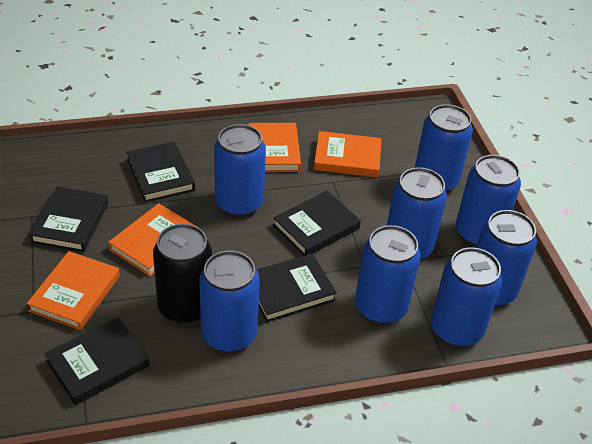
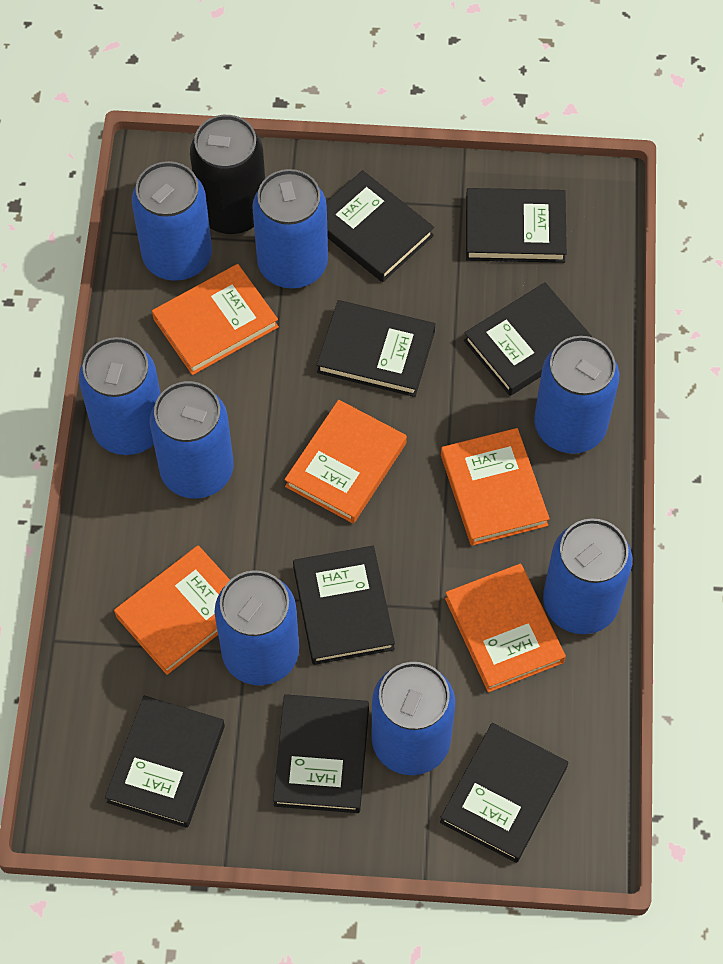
black book: 5 -> 8
orange book: 4 -> 5

